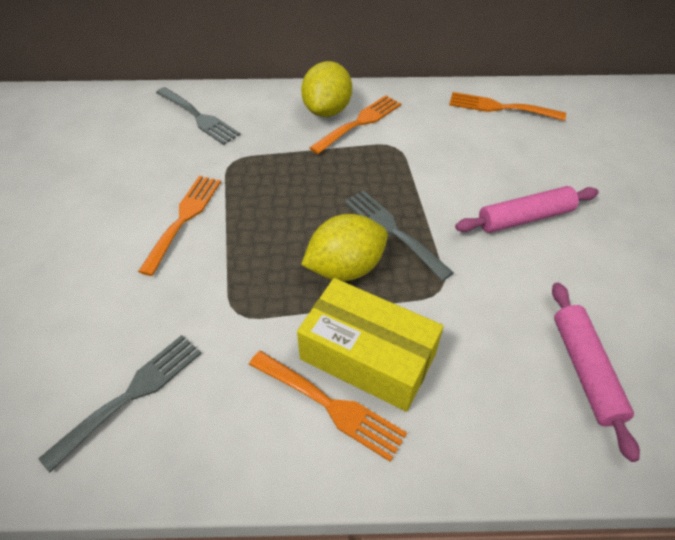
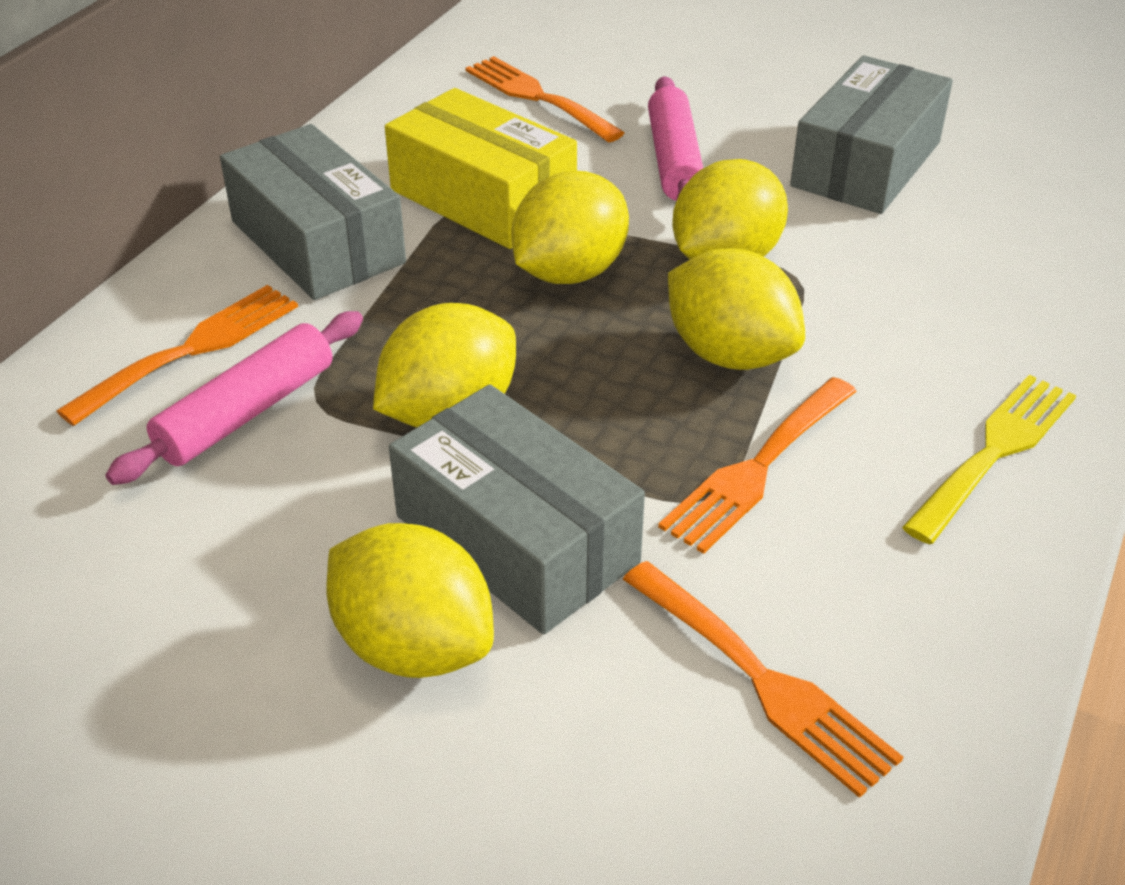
grey box: 0 -> 3
grey fork: 3 -> 0
yellow fork: 0 -> 1
yellow lemon: 2 -> 5

